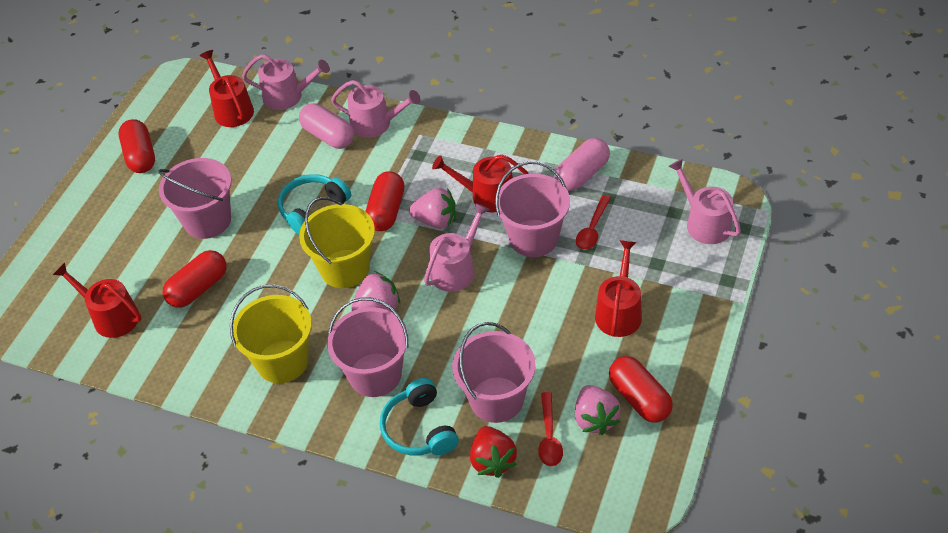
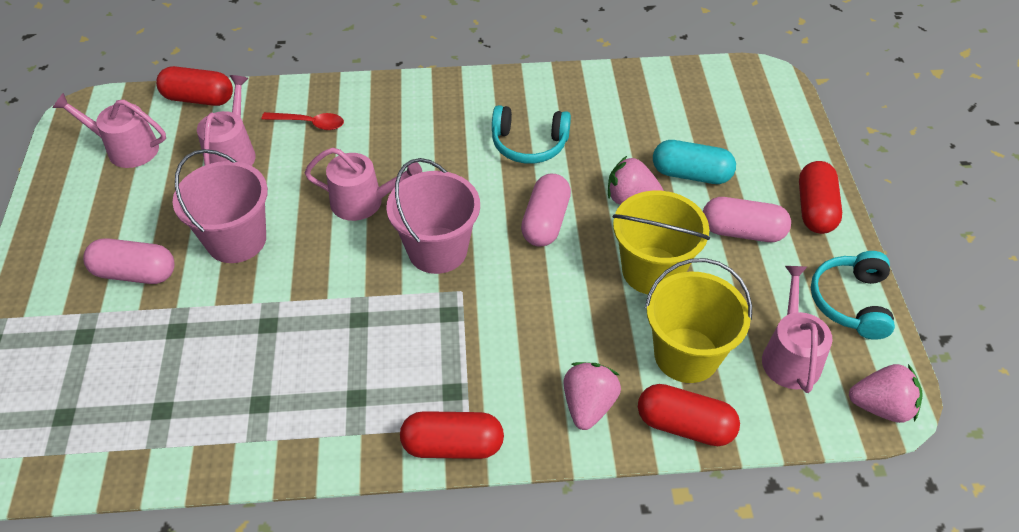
pink bucket: 4 -> 2
pink capsule: 2 -> 3
red spoon: 2 -> 1
red strawberry: 1 -> 0
red watering can: 4 -> 0
turquoise capsule: 0 -> 1

